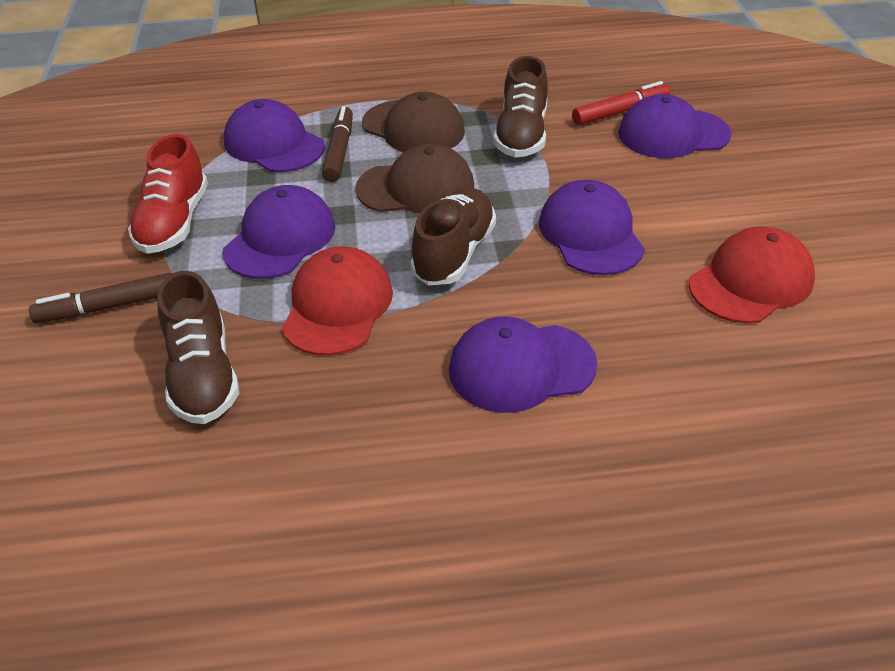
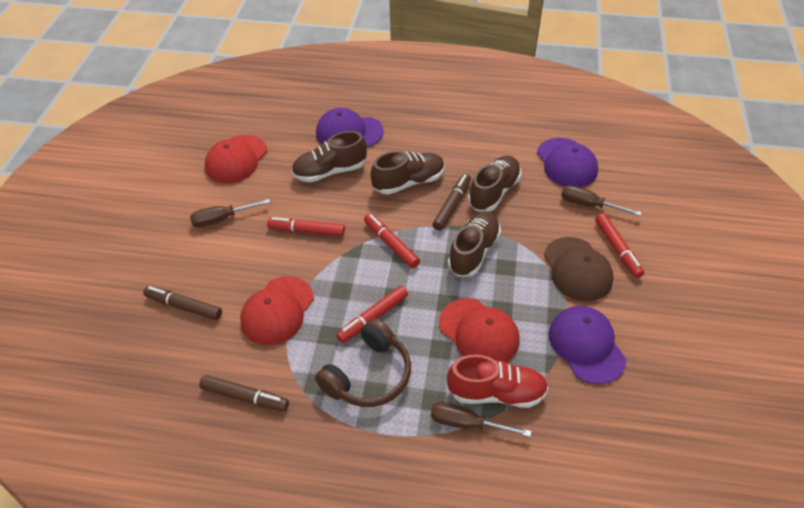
brown cap: 2 -> 1
brown headphones: 0 -> 1
brown marker: 2 -> 3
brown screwdriver: 0 -> 3
brown shoe: 3 -> 4
purple cap: 5 -> 3
red cap: 2 -> 3
red marker: 1 -> 4

